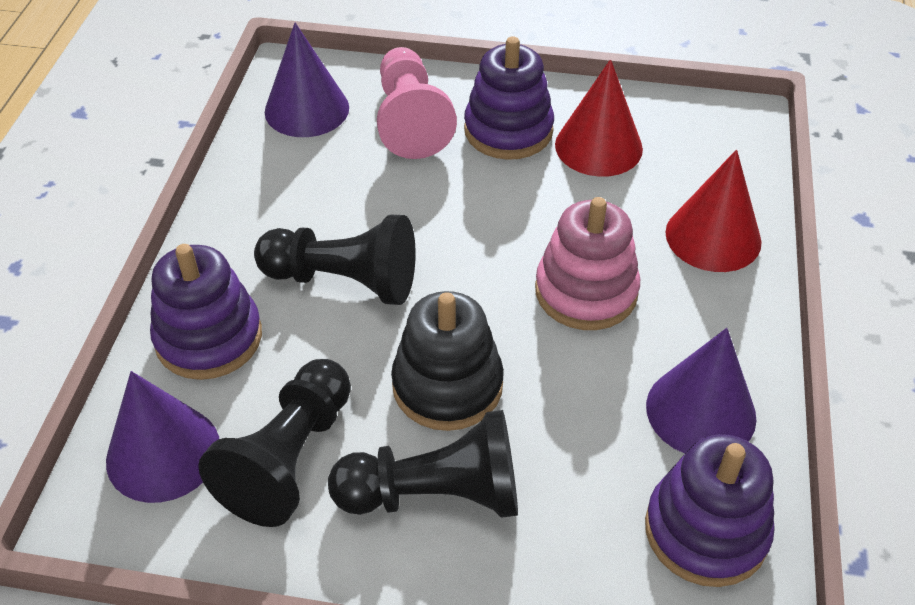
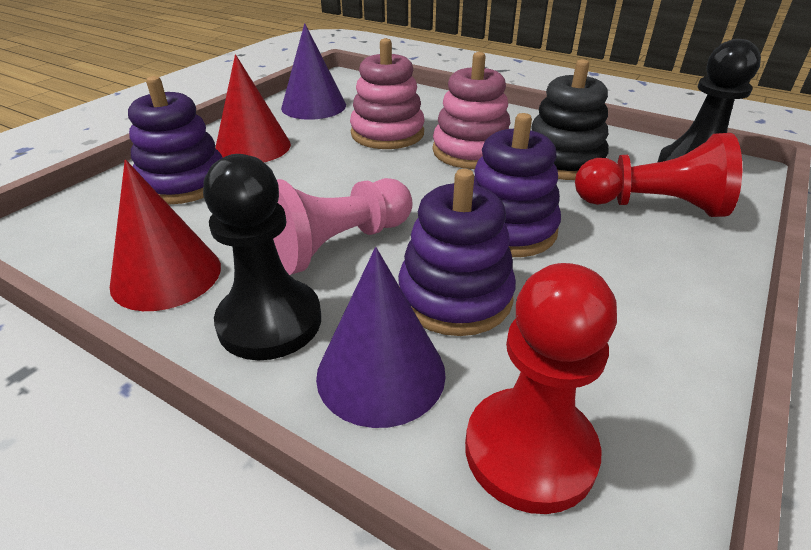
black pawn: 3 -> 2
pink stacking toy: 1 -> 2
purple cone: 3 -> 2
red pawn: 0 -> 2

